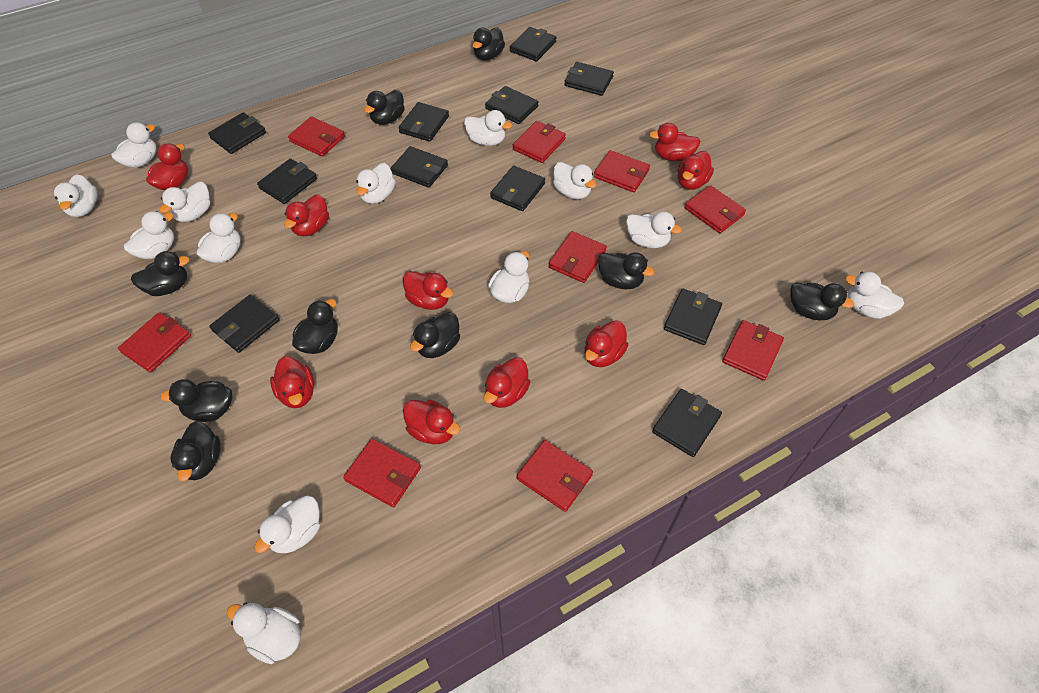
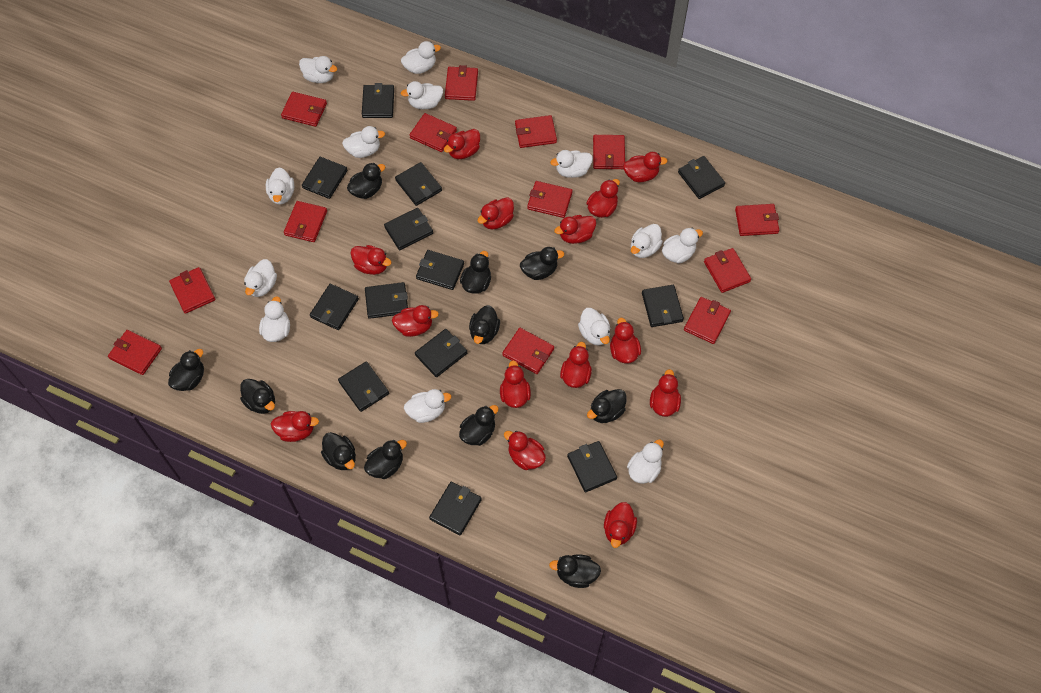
black duck: 9 -> 11
black wallet: 11 -> 13
red duck: 9 -> 14
red wallet: 9 -> 13

